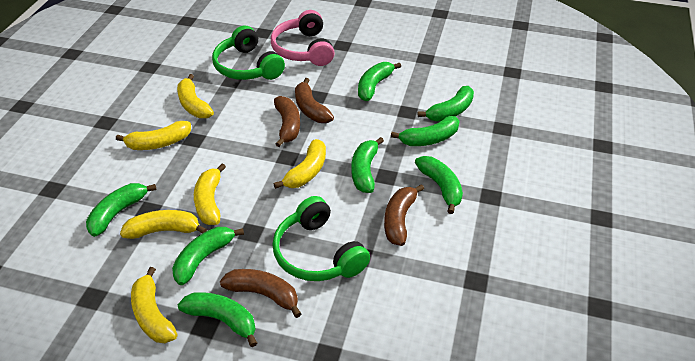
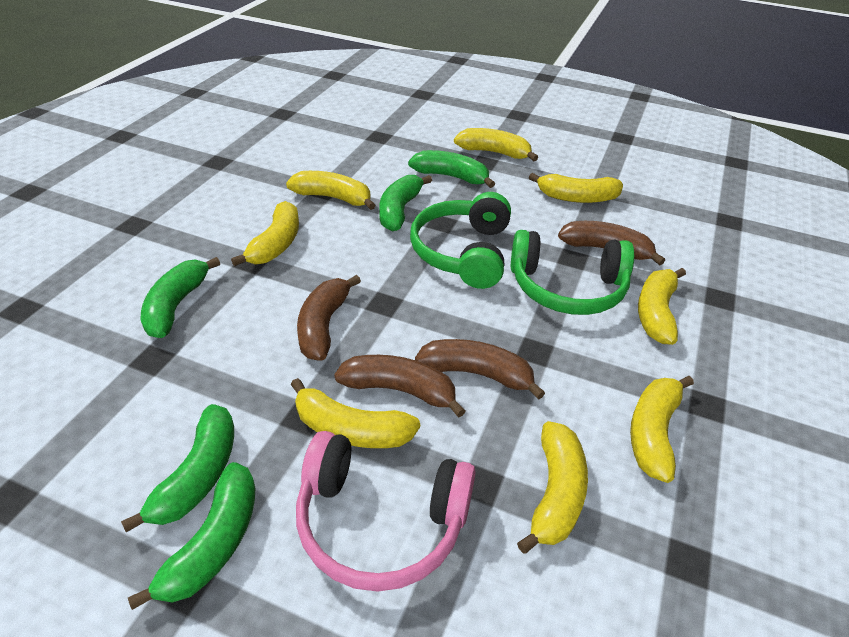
green banana: 8 -> 5
yellow banana: 6 -> 8

